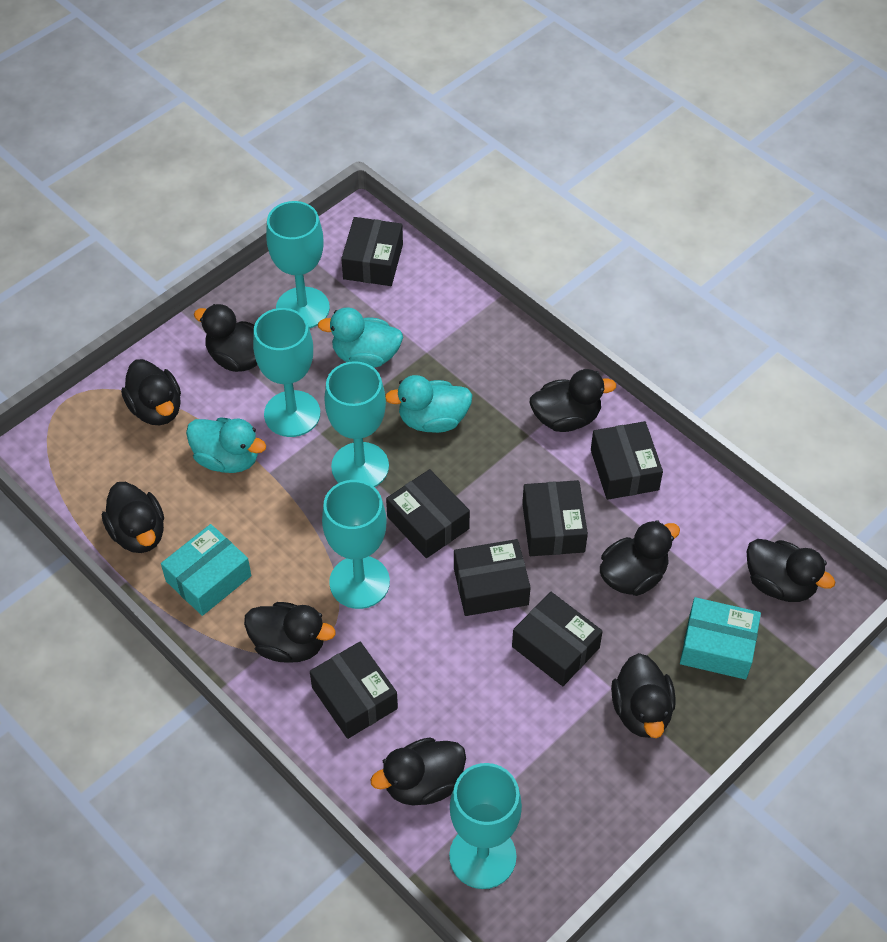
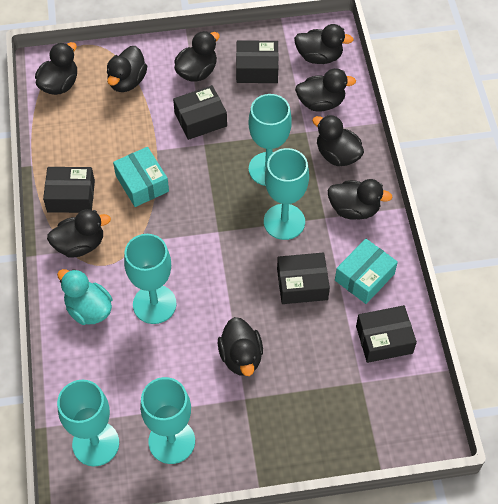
black box: 7 -> 5
turquoise duck: 3 -> 1

